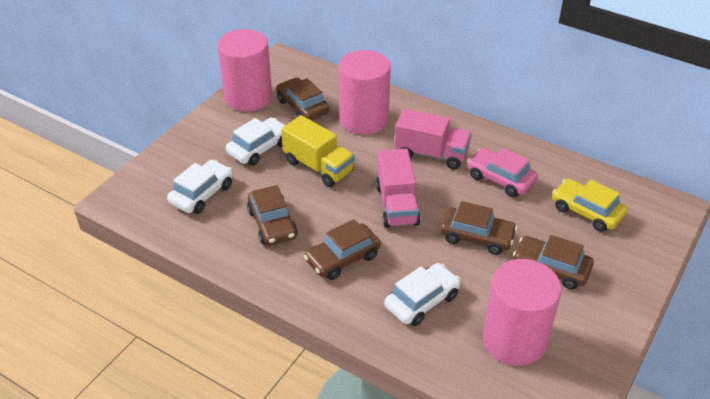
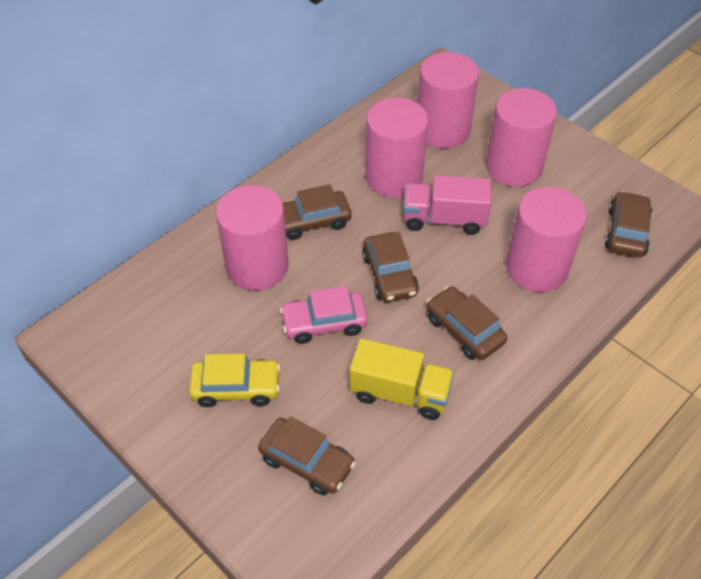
pink cylinder: 3 -> 5
pink truck: 2 -> 1
white car: 3 -> 0

